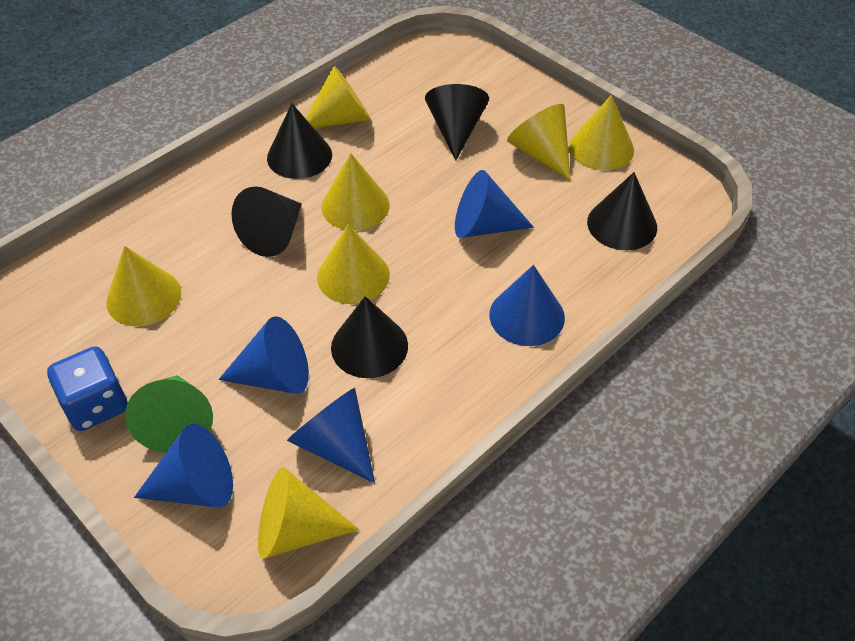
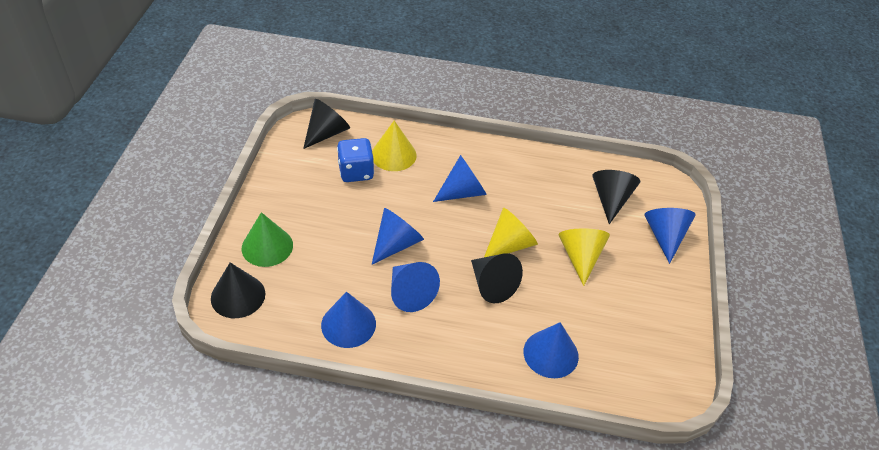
black cone: 5 -> 4
blue cone: 5 -> 6
yellow cone: 7 -> 3

